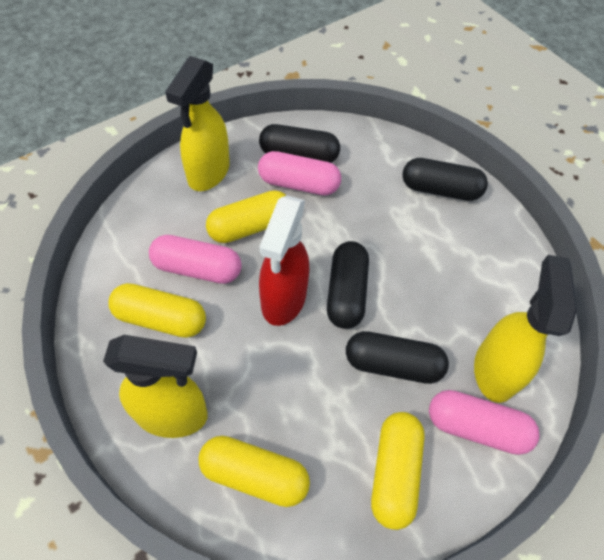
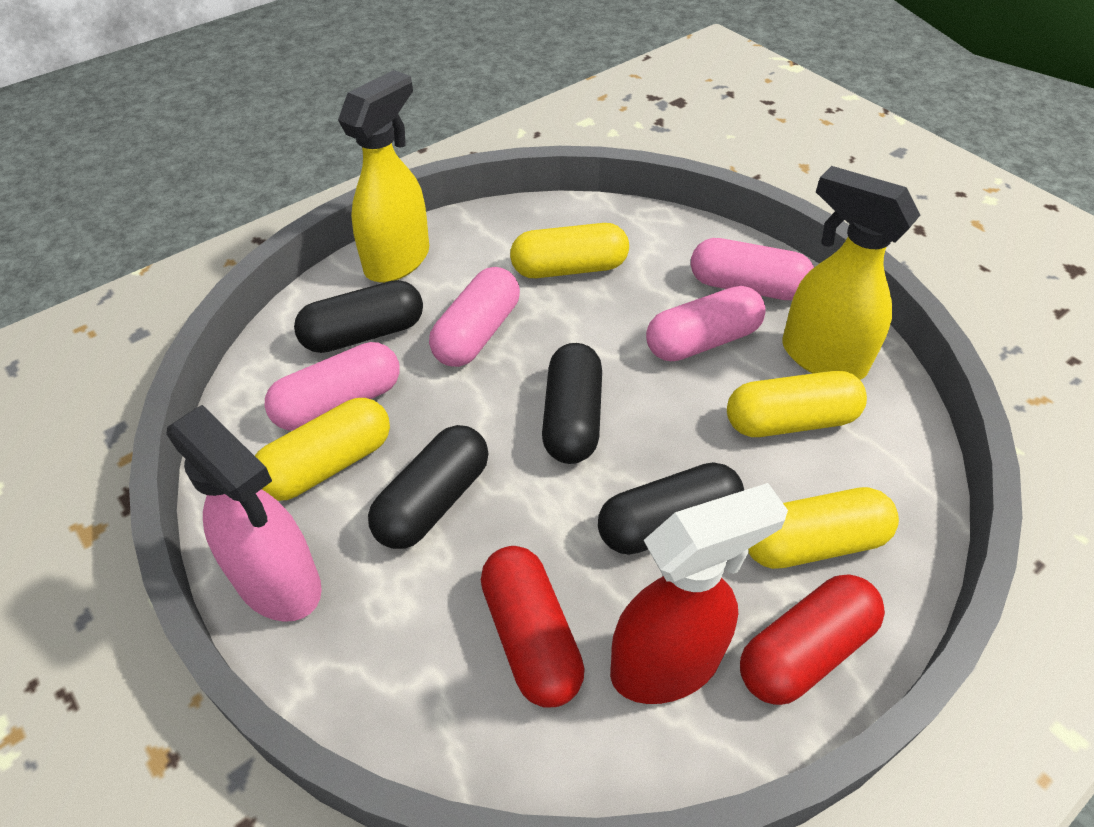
pink capsule: 3 -> 4
pink spray bottle: 0 -> 1
red capsule: 0 -> 2
yellow spray bottle: 3 -> 2

